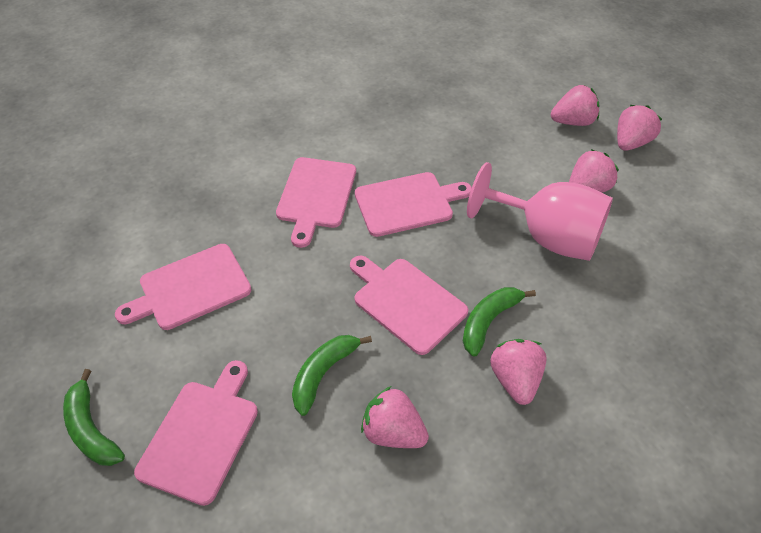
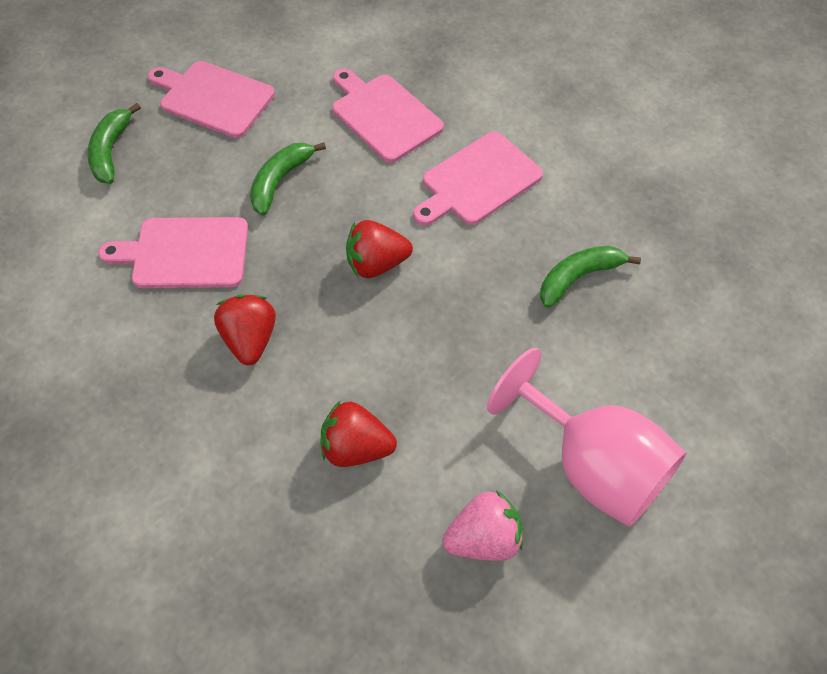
pink cutting board: 5 -> 4
pink strawberry: 5 -> 1
red strawberry: 0 -> 3

